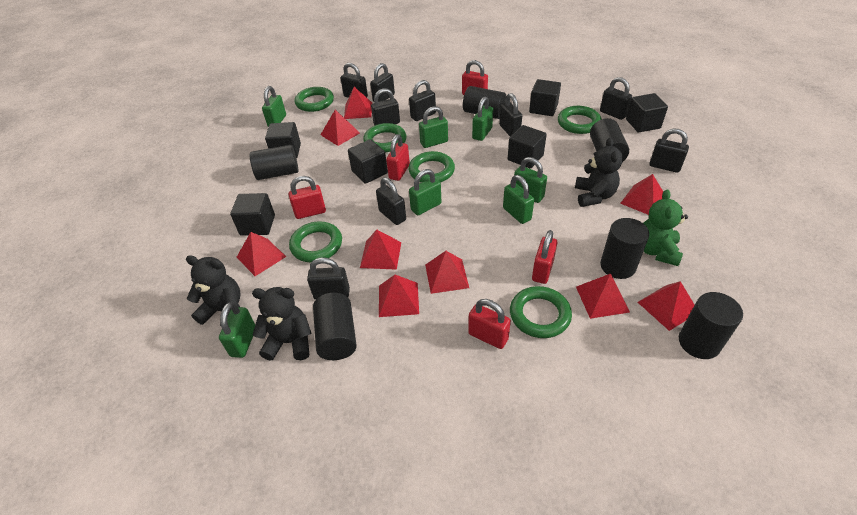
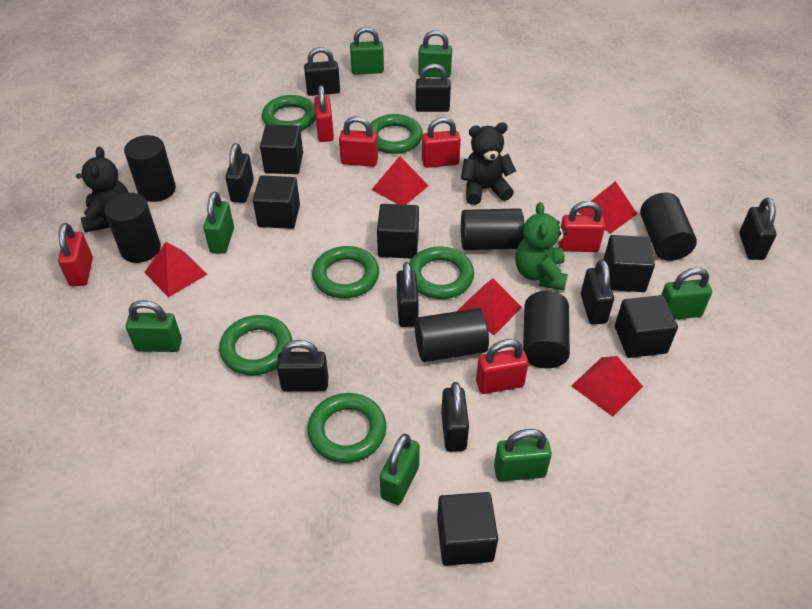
black padlock: 9 -> 8
black teddy bear: 3 -> 2
red padlock: 5 -> 6
red pyramid: 9 -> 5

